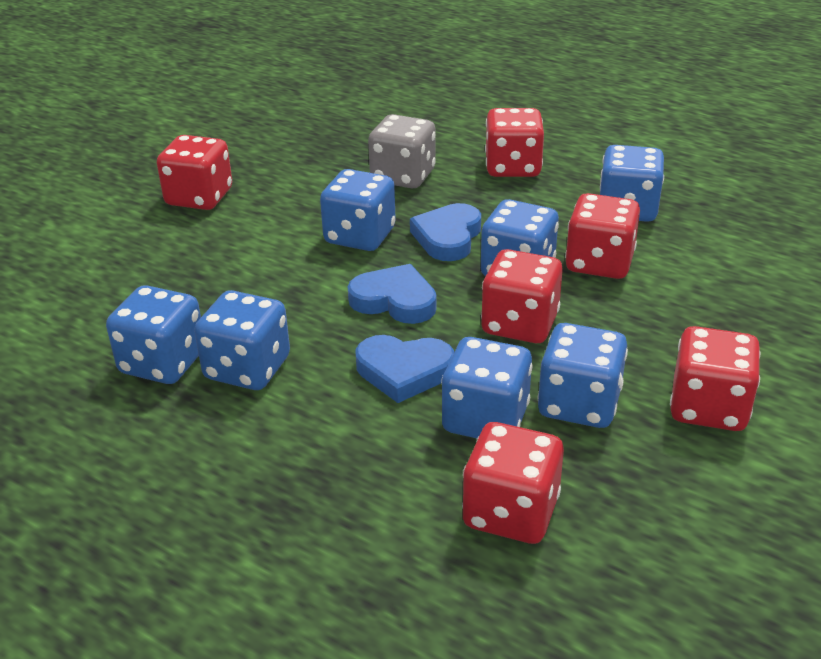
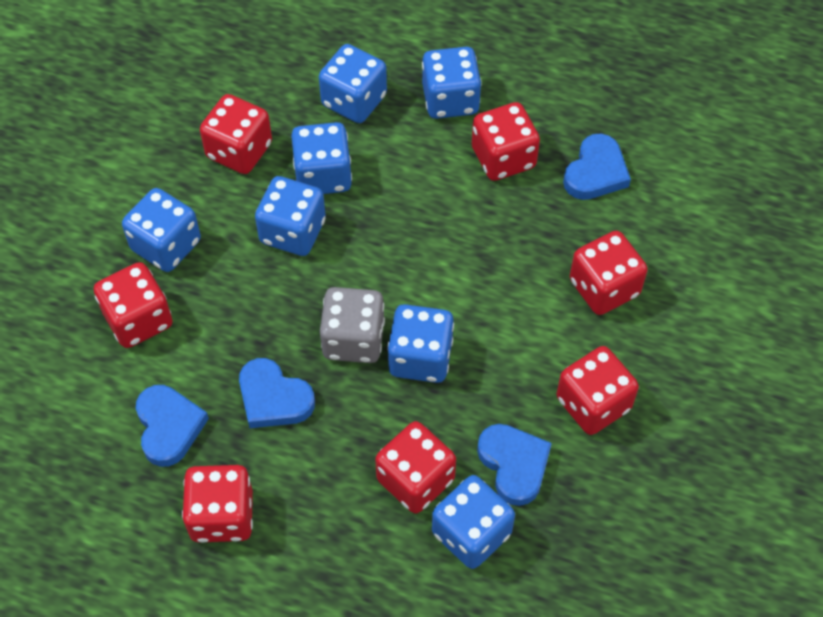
blue heart: 3 -> 4
red dice: 6 -> 7

